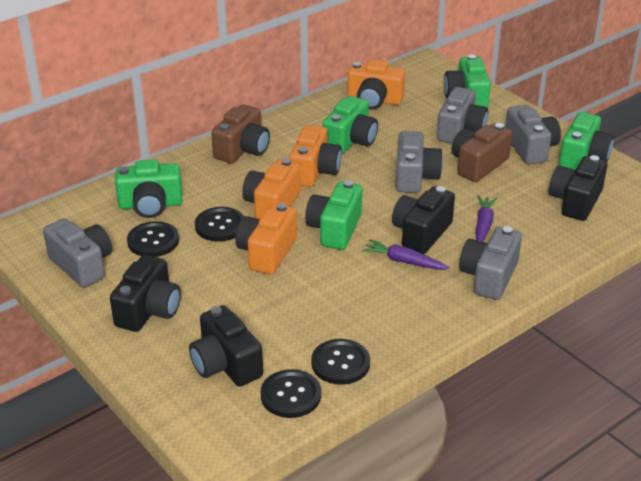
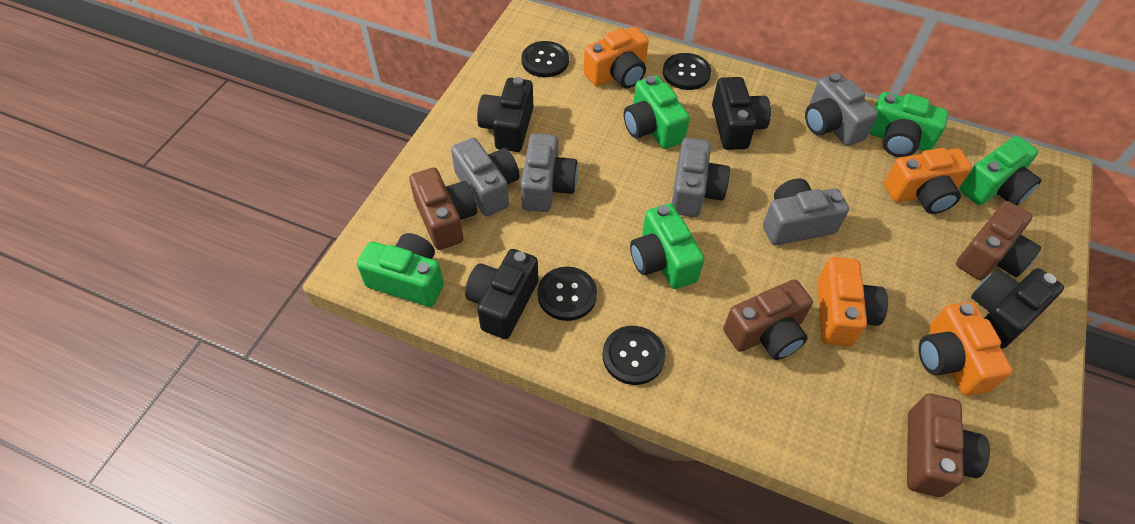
brown camera: 2 -> 4
purple carrot: 2 -> 0

